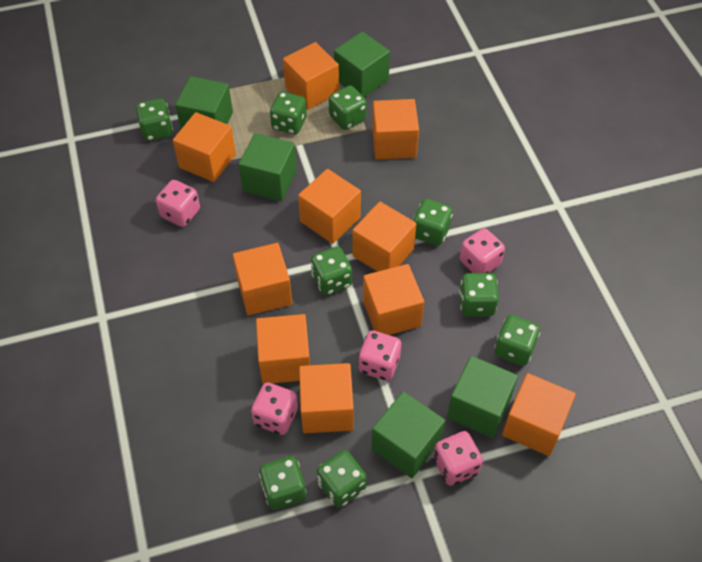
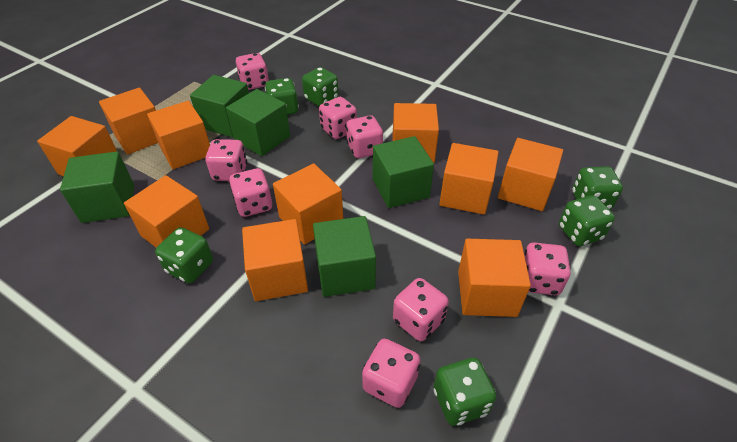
green dice: 9 -> 6
pink dice: 5 -> 8

